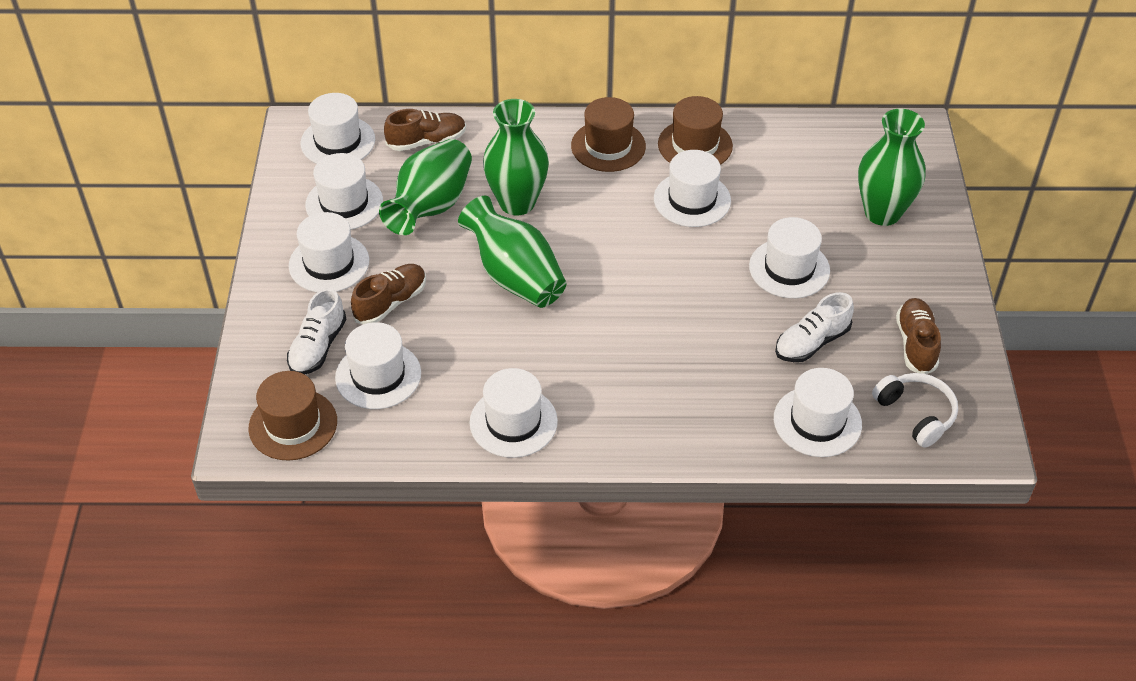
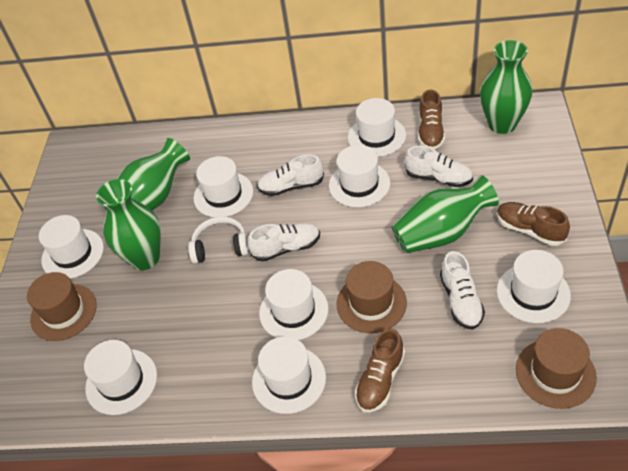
white shoe: 2 -> 4

